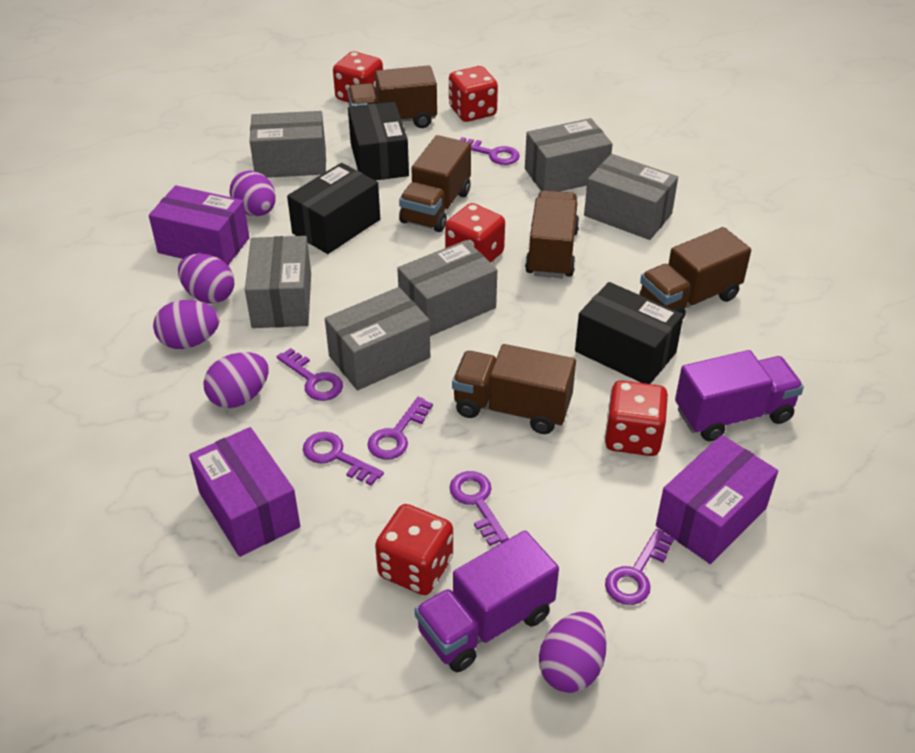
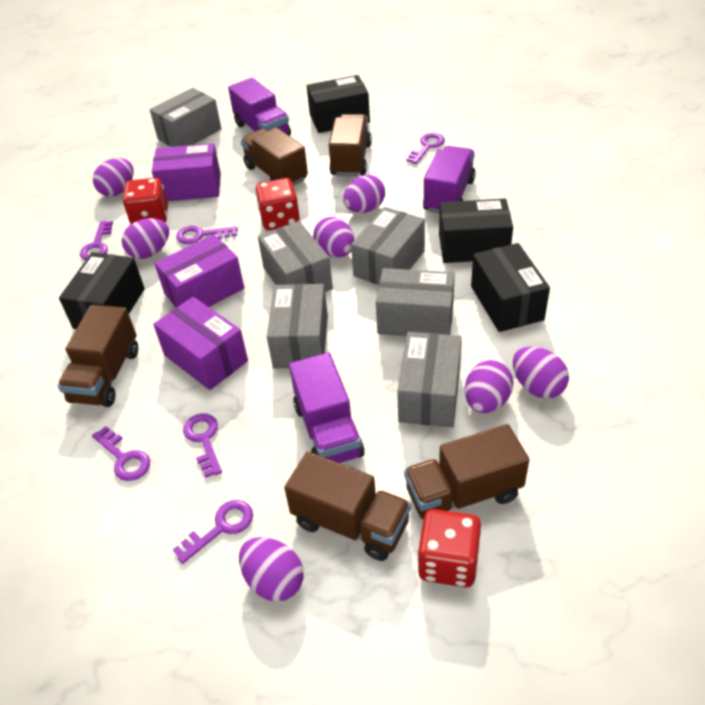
black box: 3 -> 4
purple egg: 5 -> 7
purple truck: 2 -> 3
red dice: 5 -> 3

